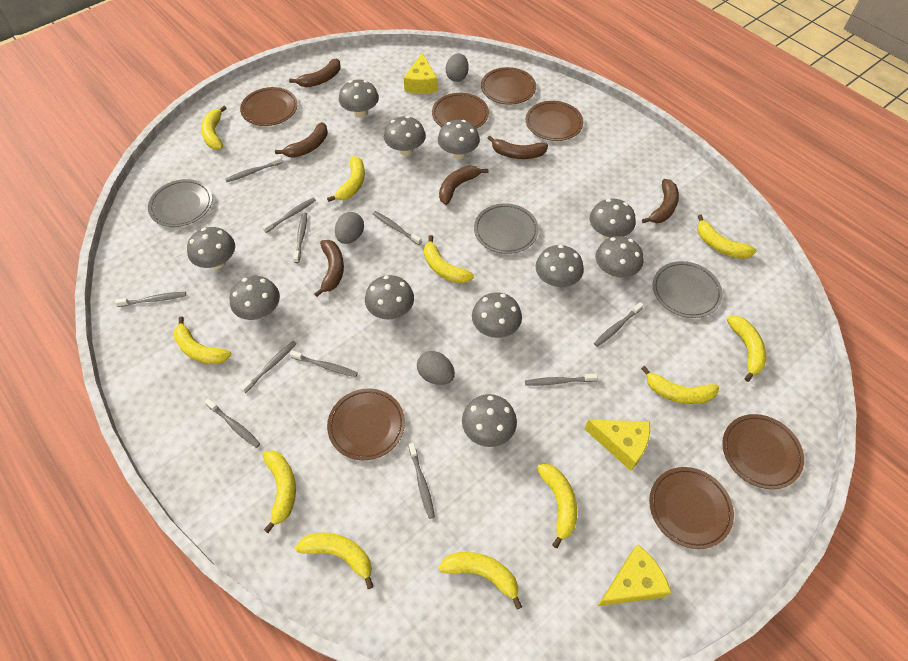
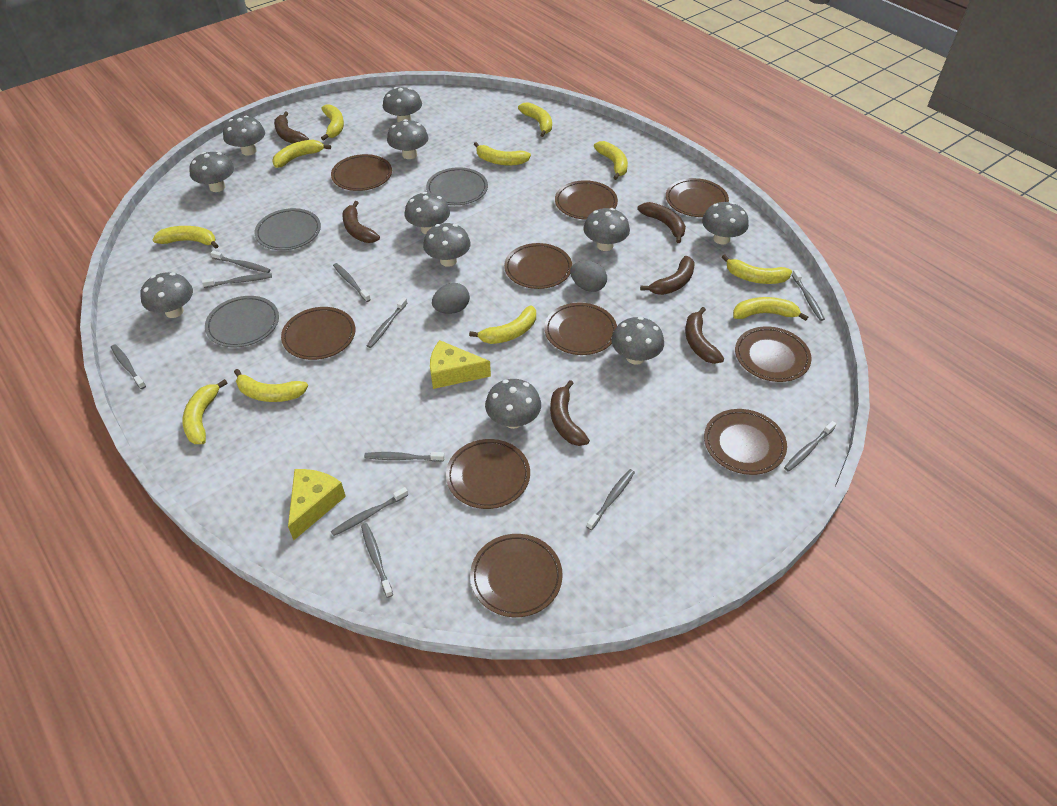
brown plate: 7 -> 10
grey egg: 3 -> 2
yellow cheese: 3 -> 2

